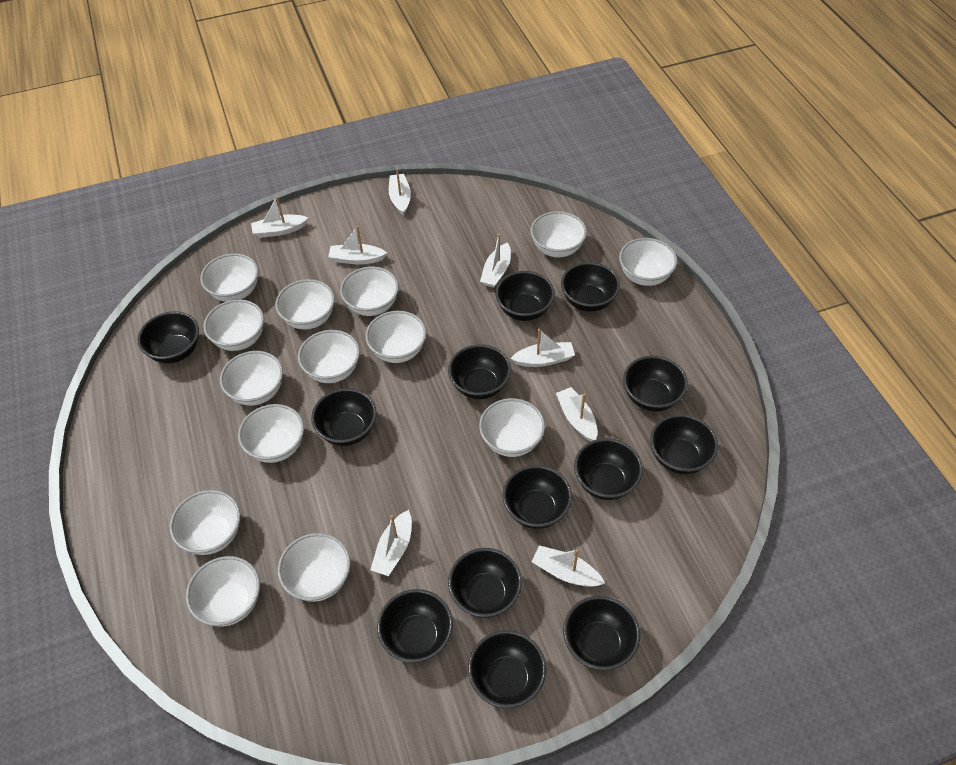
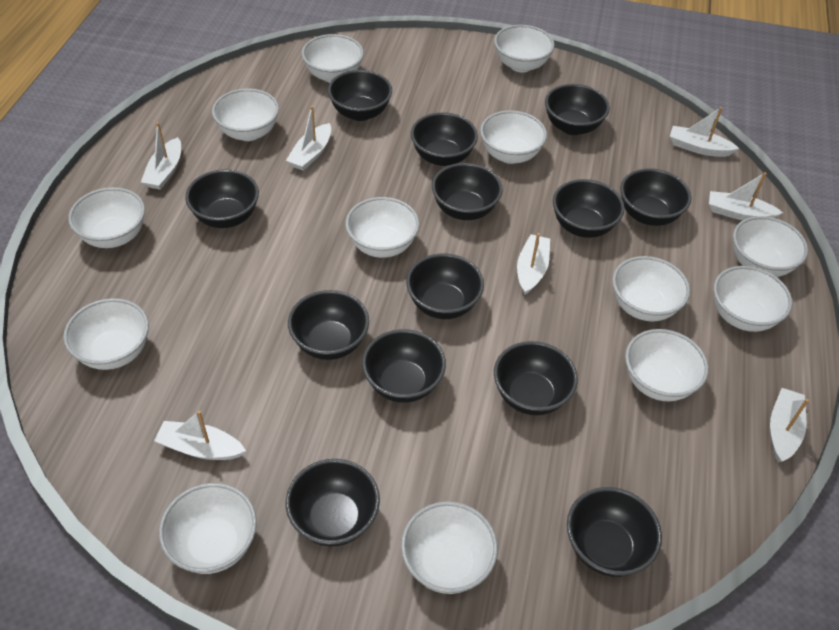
white boat: 8 -> 7
white bowl: 14 -> 13

